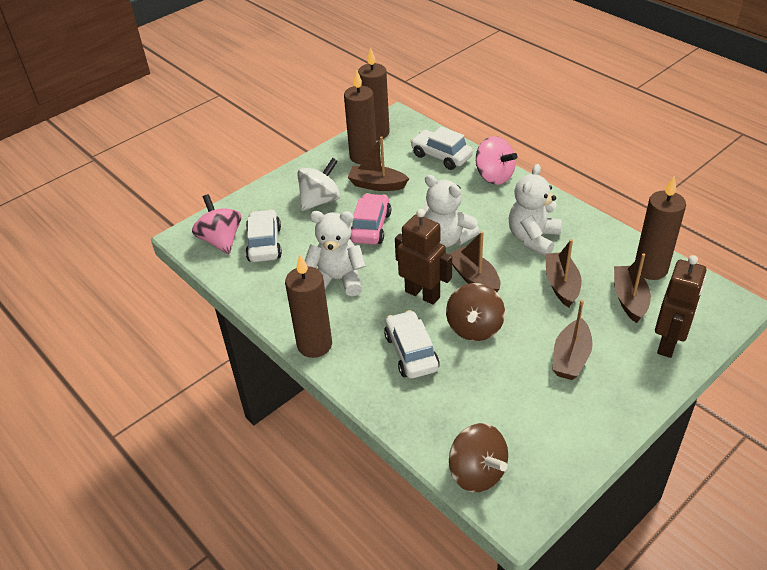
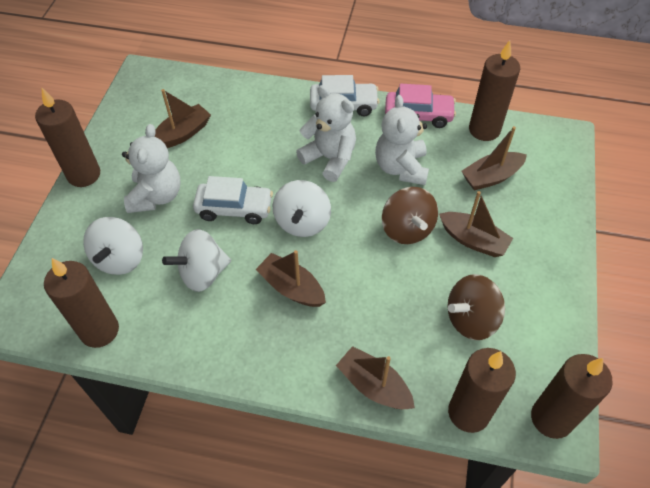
brown candle: 4 -> 5
brown robot: 2 -> 0
pink spinning top: 2 -> 0
white car: 3 -> 2
white spinning top: 1 -> 3

